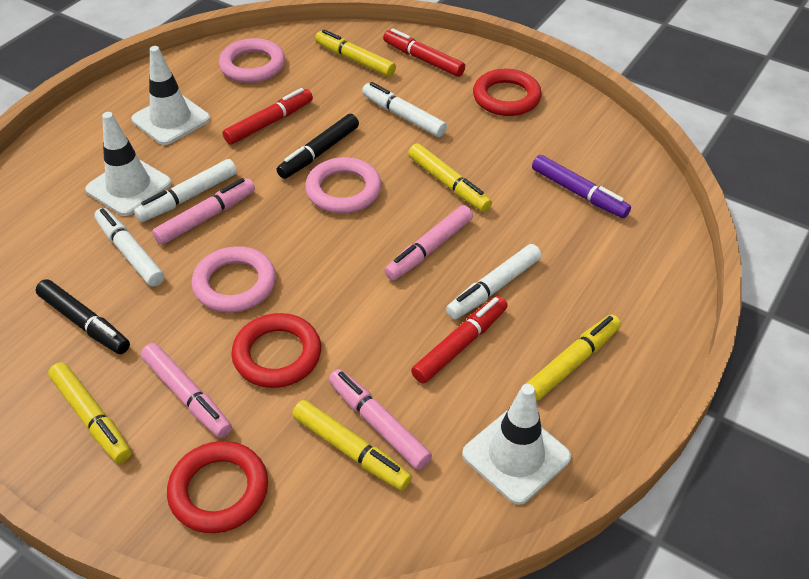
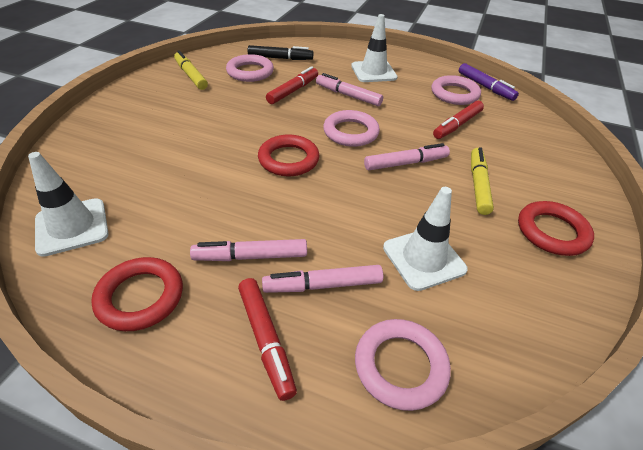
black marker: 2 -> 1
pink ring: 3 -> 4
white marker: 4 -> 0
yellow marker: 5 -> 2

